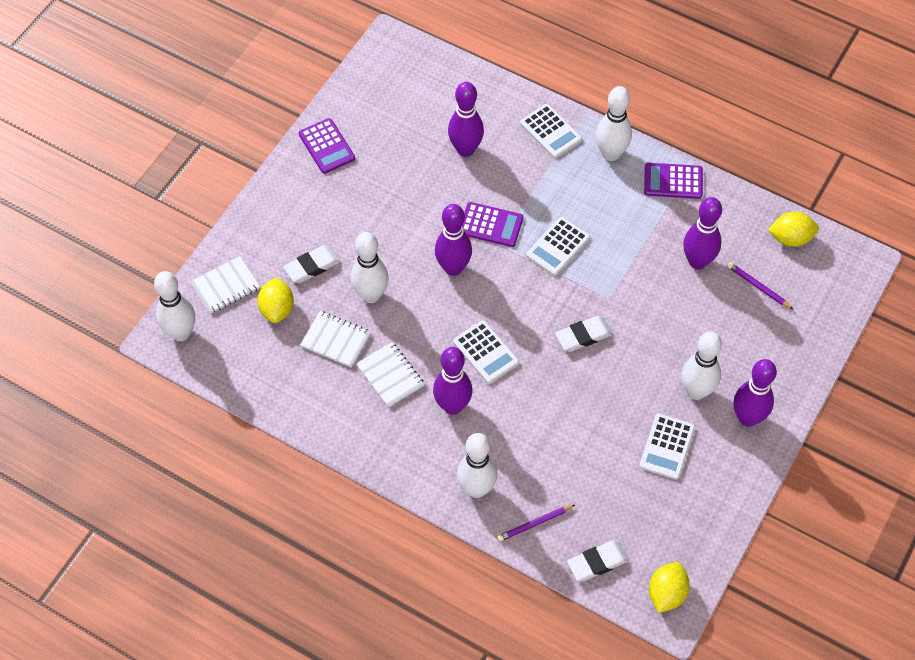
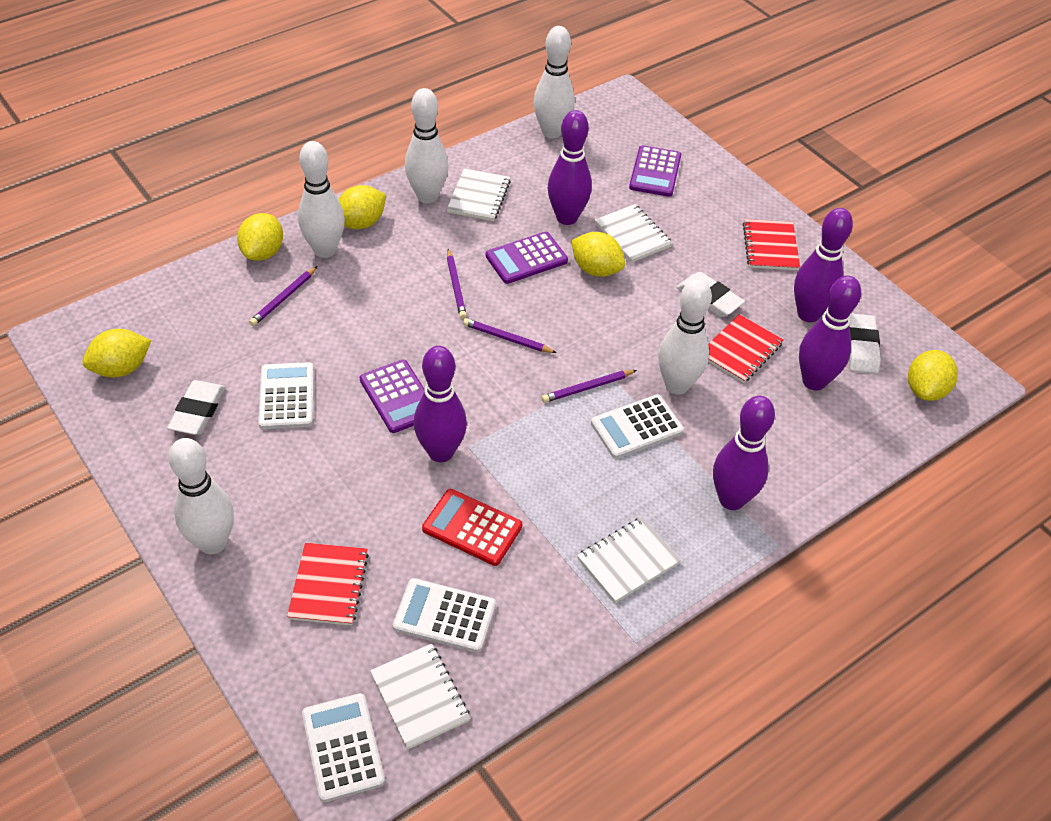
purple pencil: 2 -> 4
red calculator: 0 -> 1
red notebook: 0 -> 3
white notebook: 3 -> 4
yellow lemon: 3 -> 5

